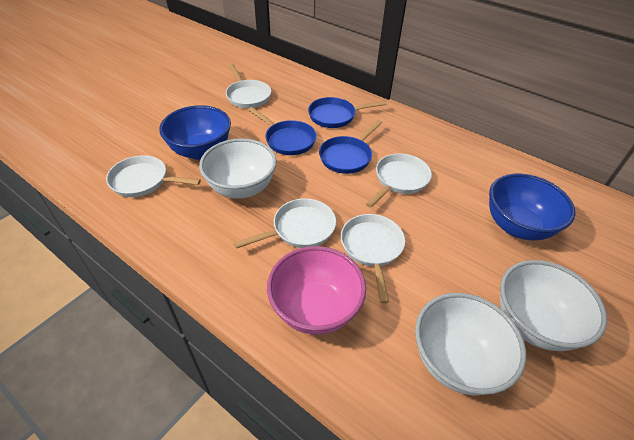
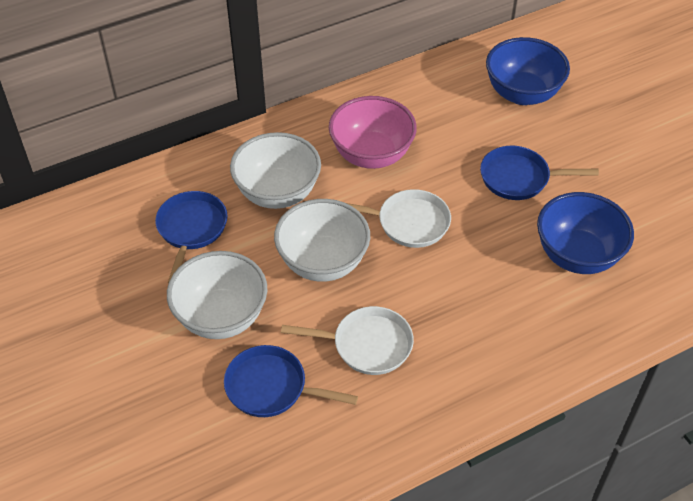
white pan: 5 -> 2

